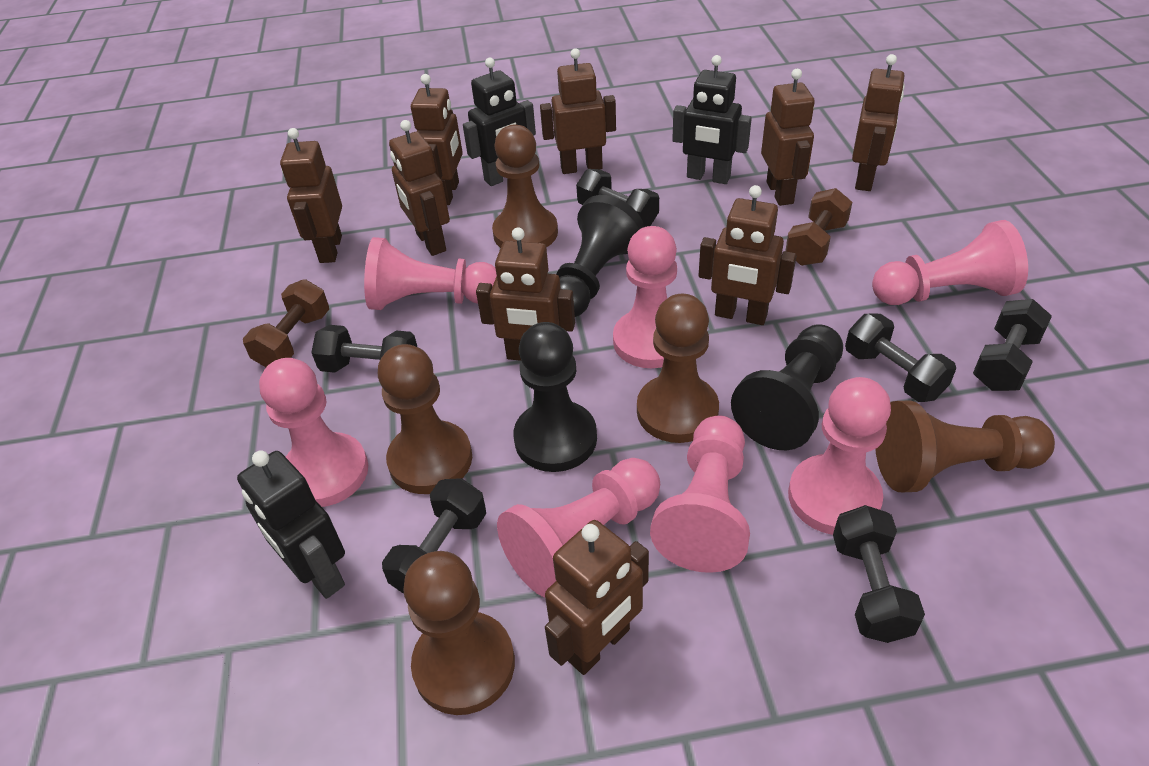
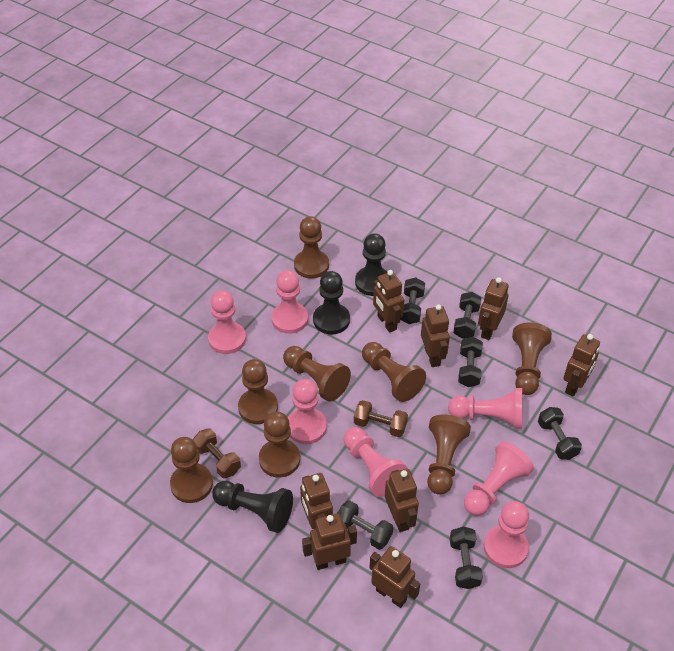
black robot: 3 -> 0
brown pawn: 5 -> 8
brown robot: 9 -> 8

